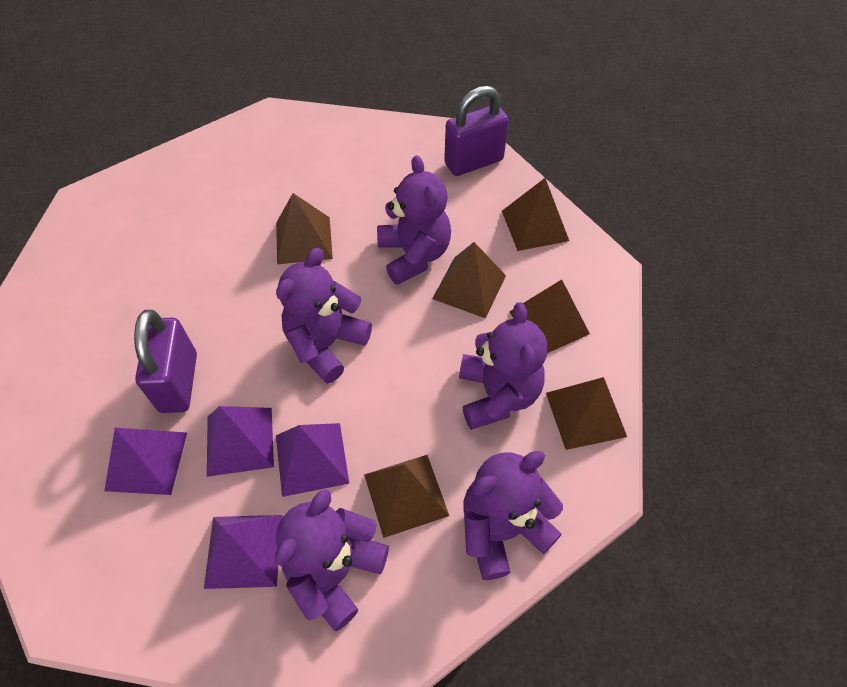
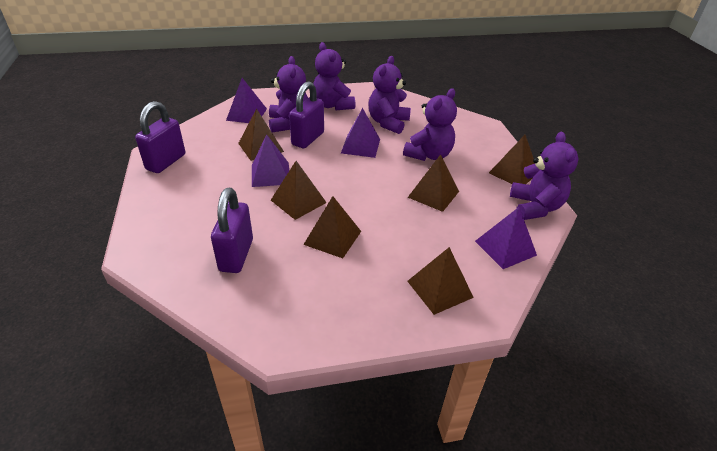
purple padlock: 2 -> 3

